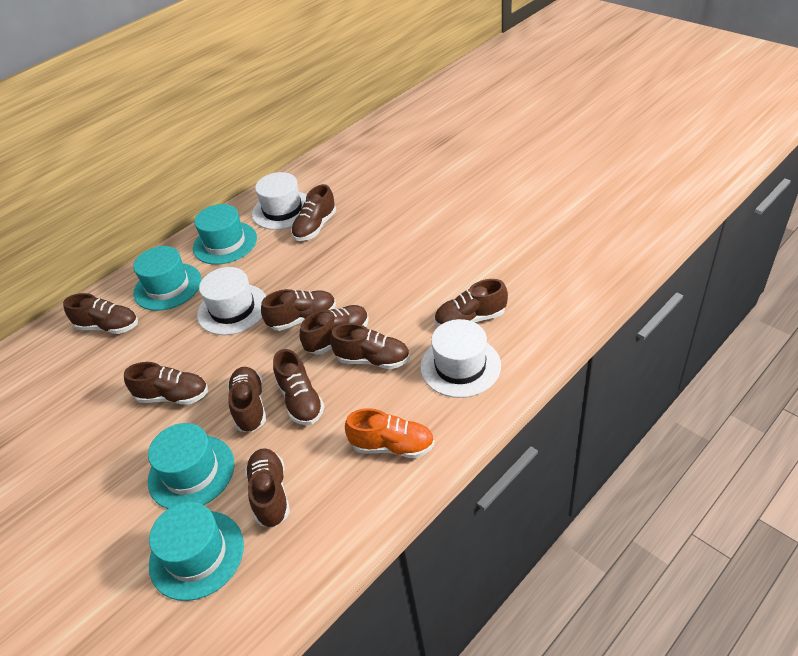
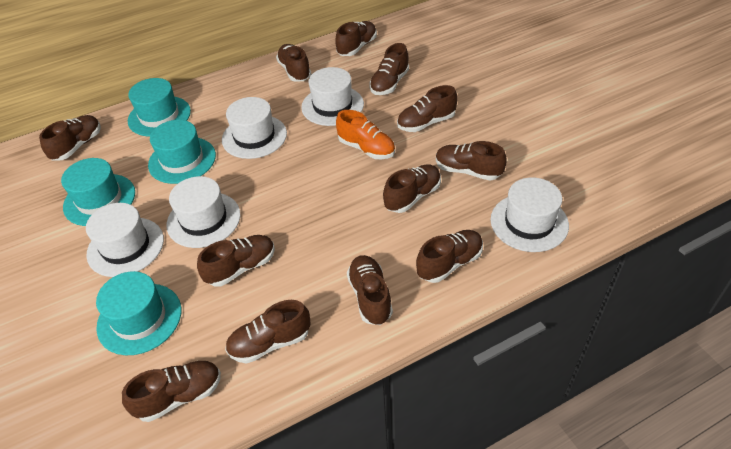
brown shoe: 10 -> 12
white hat: 3 -> 5

